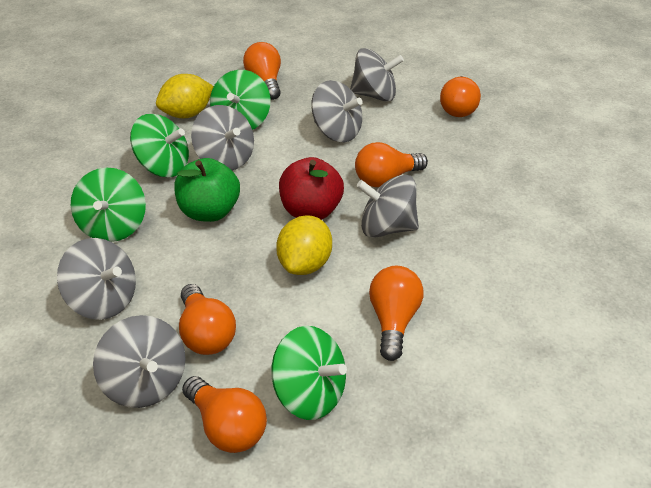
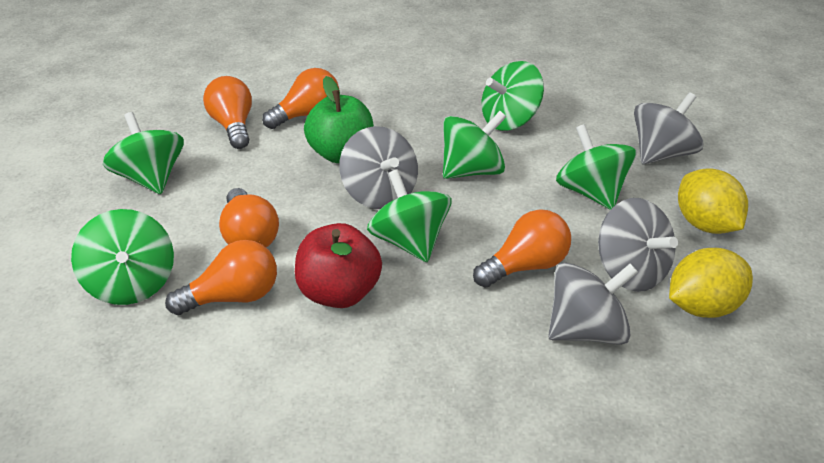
green spinning top: 4 -> 6
grey spinning top: 6 -> 4
orange light bulb: 6 -> 5

